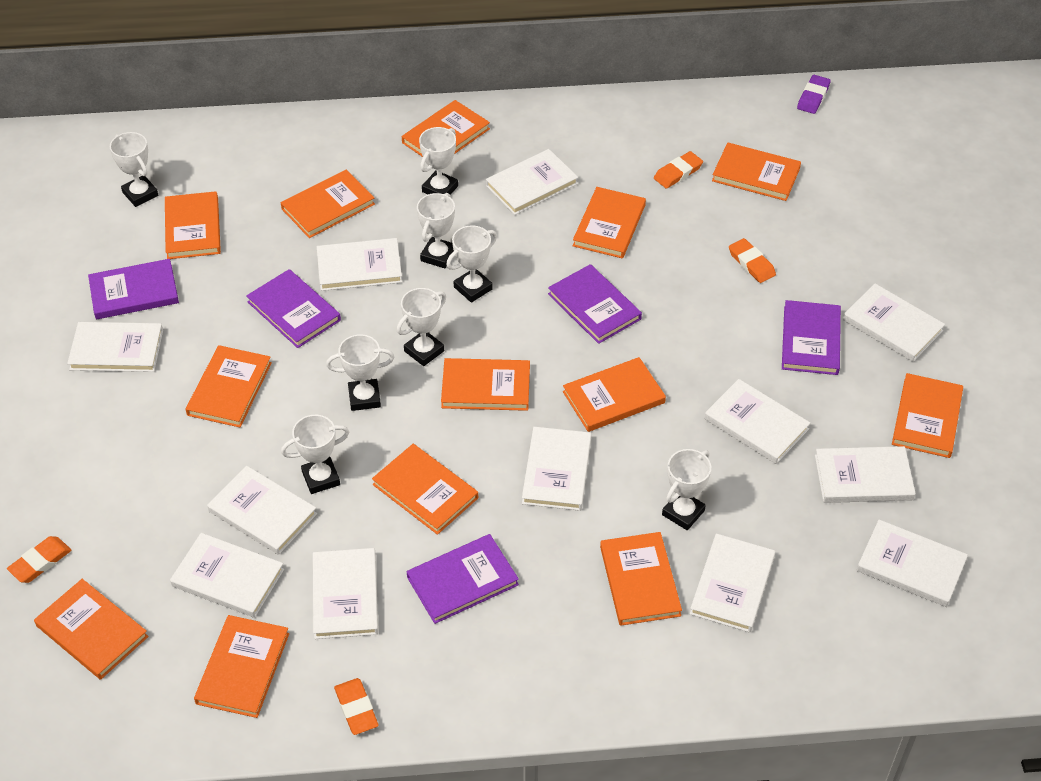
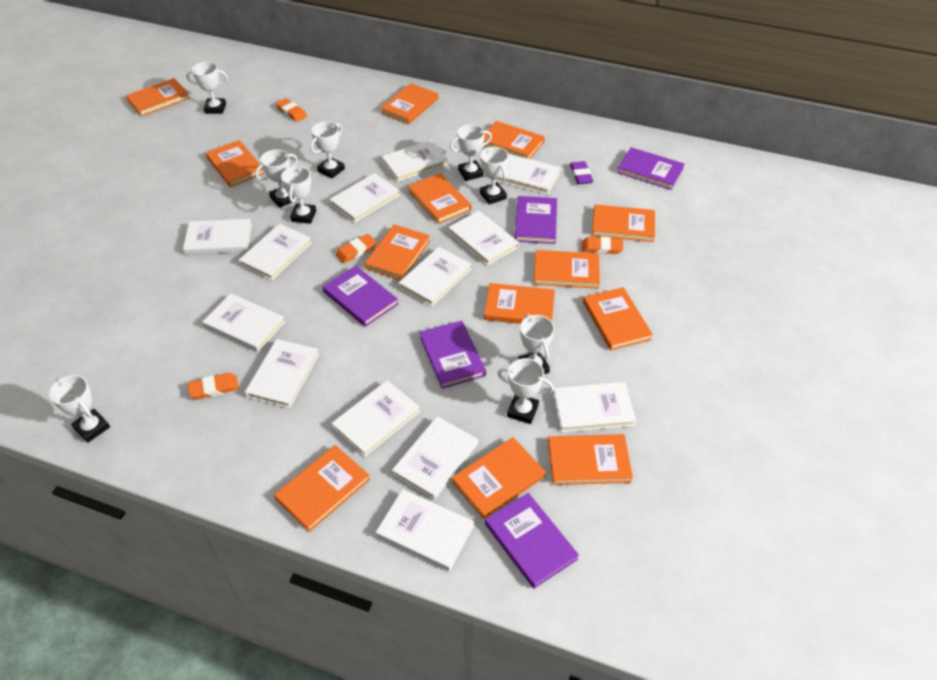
white book: 12 -> 13
white trophy: 8 -> 9

